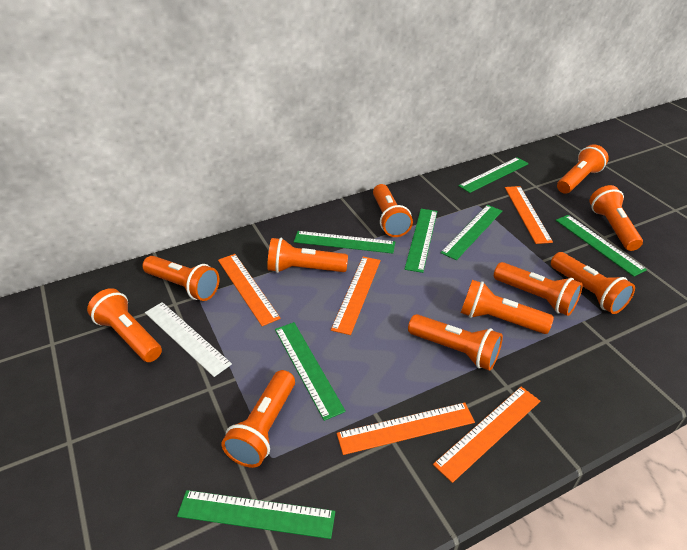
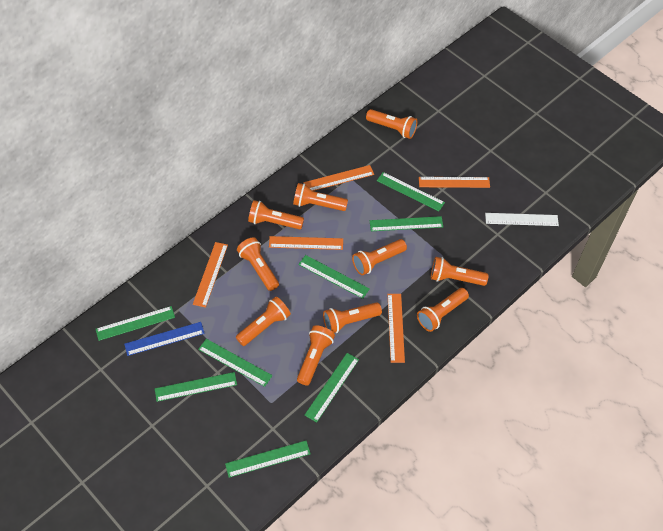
blue ruler: 0 -> 1
green ruler: 7 -> 8
orange flashlight: 11 -> 10

